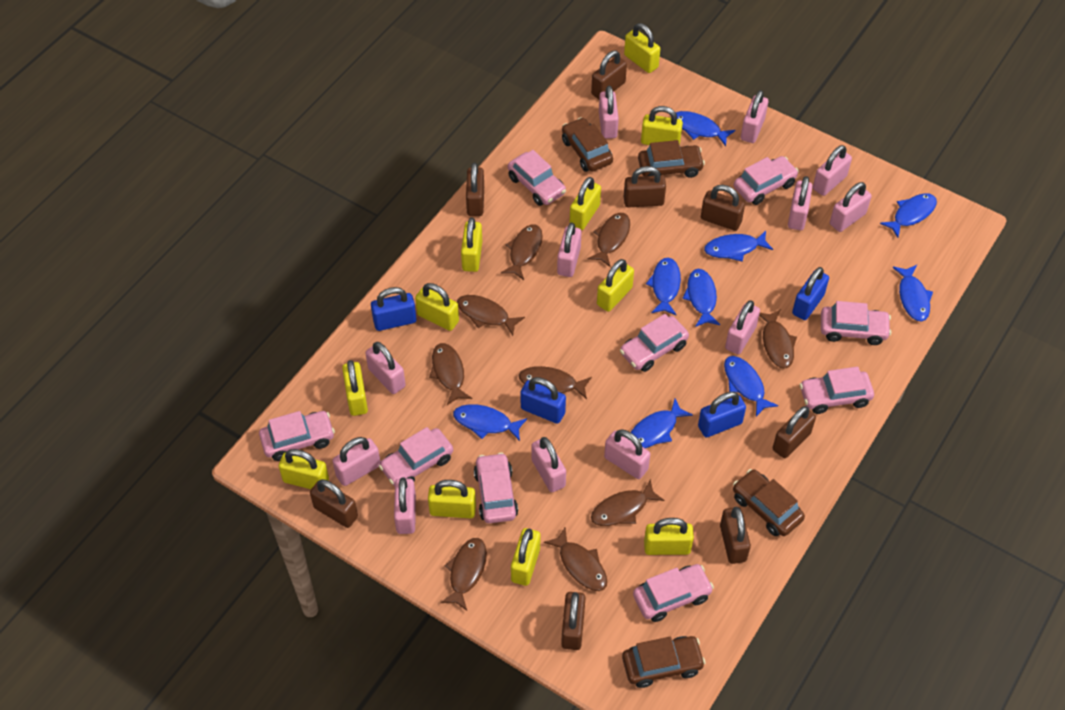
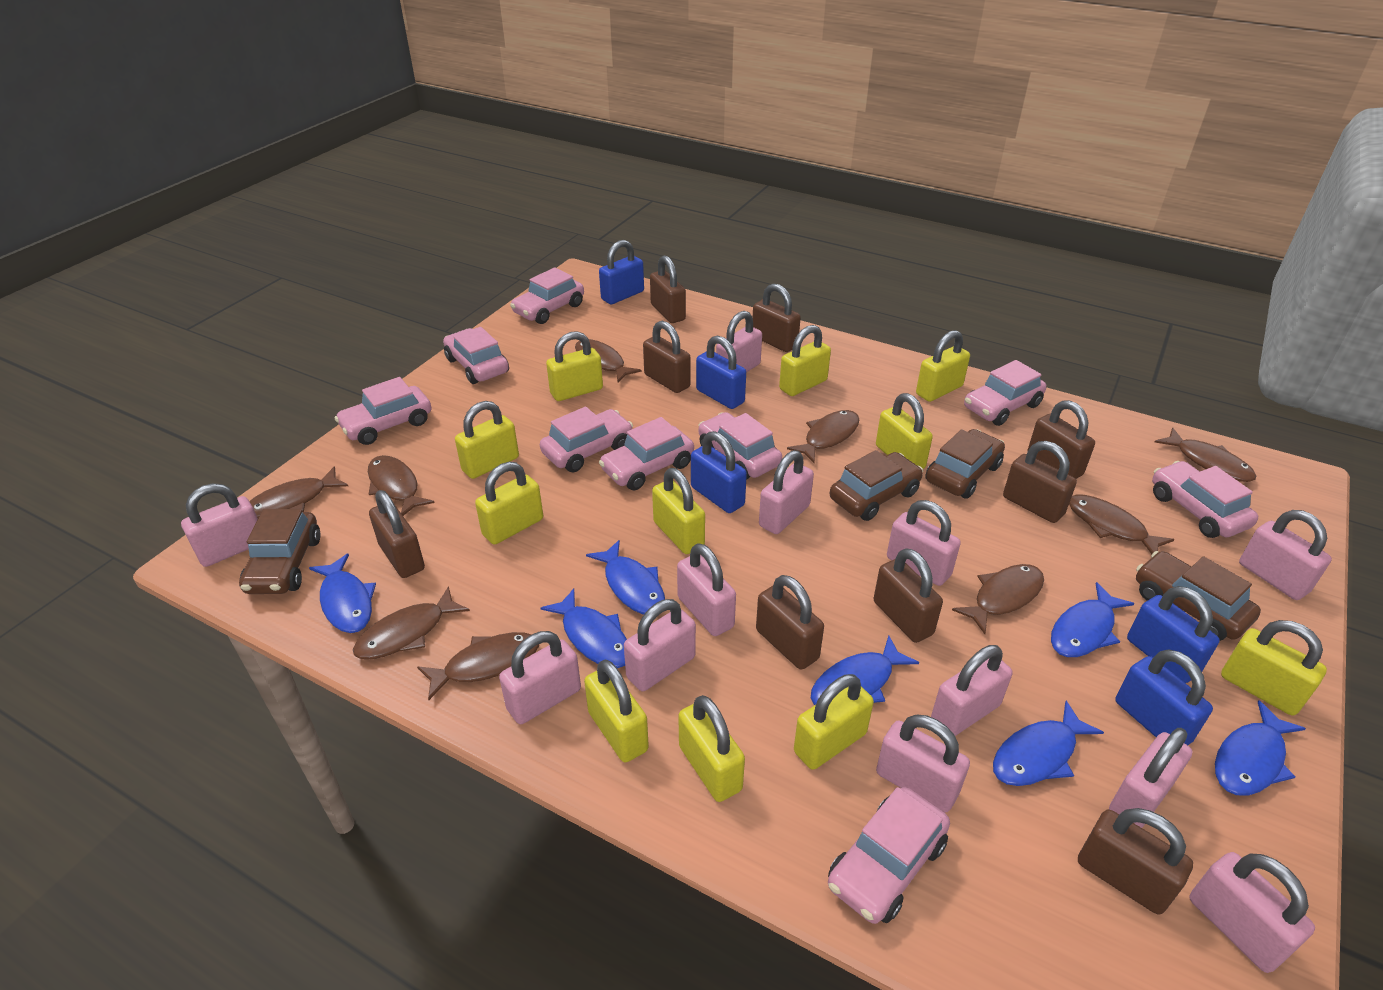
blue fish: 9 -> 7
blue padlock: 4 -> 5
brown padlock: 8 -> 9

